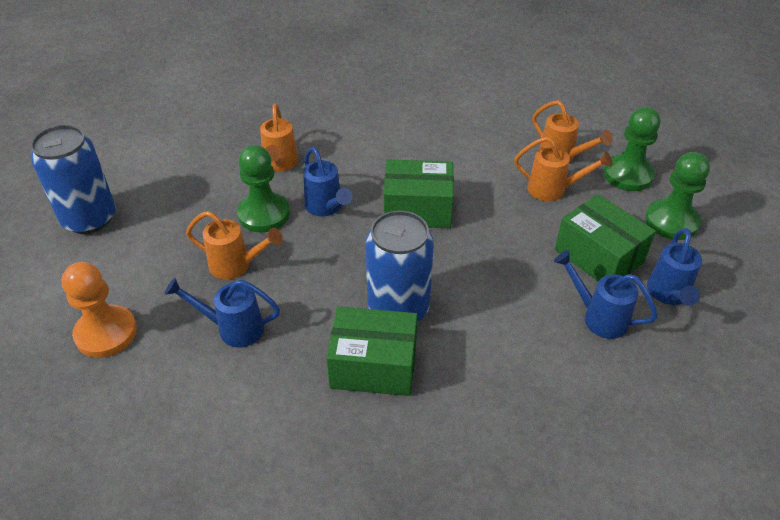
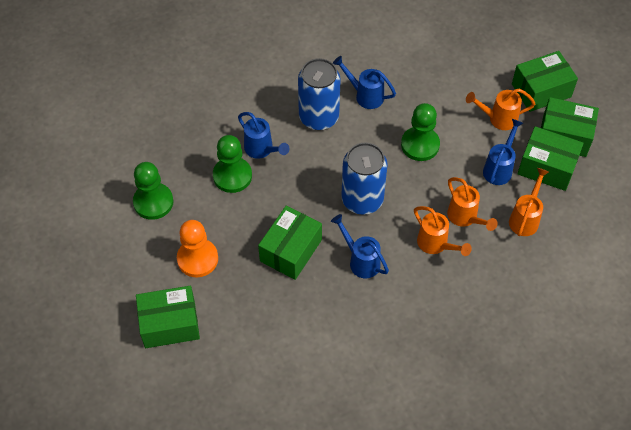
green box: 3 -> 5

